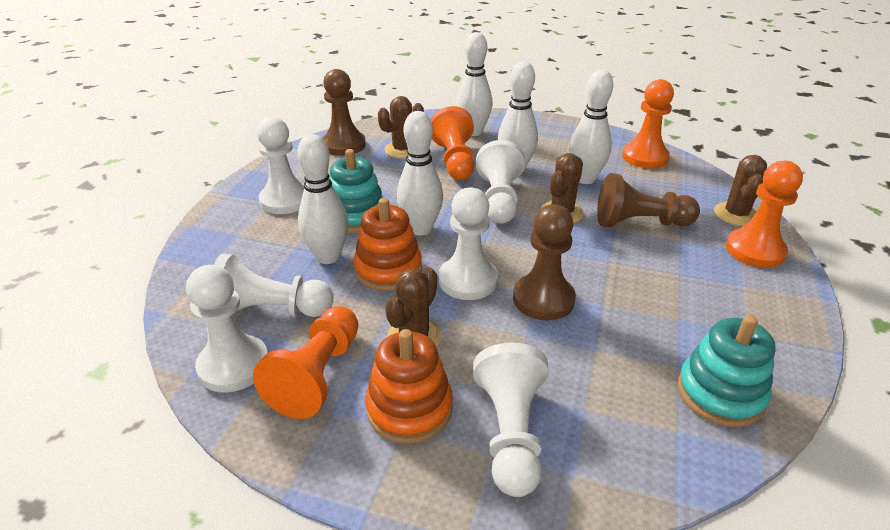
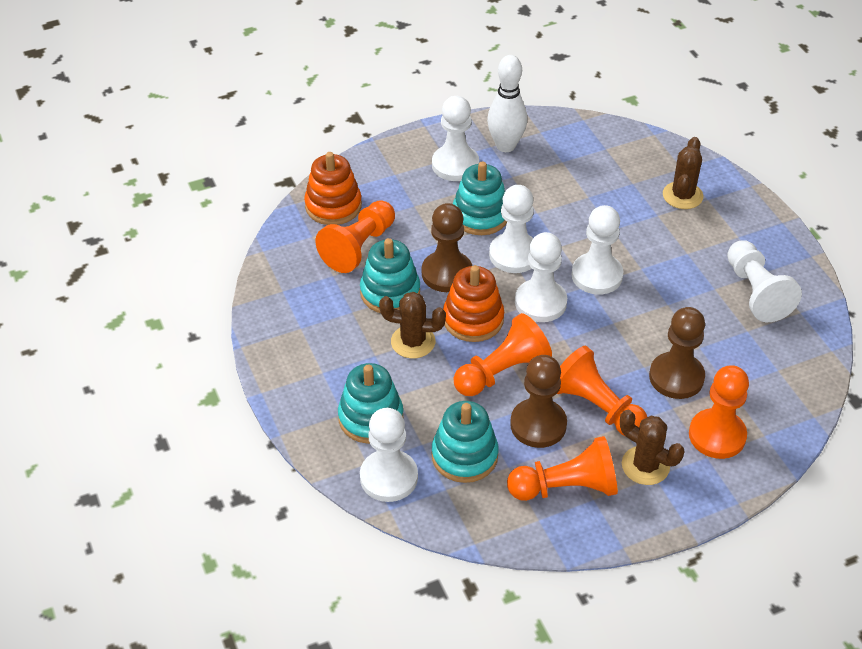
brown cactus: 4 -> 3
orange pawn: 4 -> 5
turquoise stacking toy: 2 -> 4
white bowling pin: 5 -> 1

